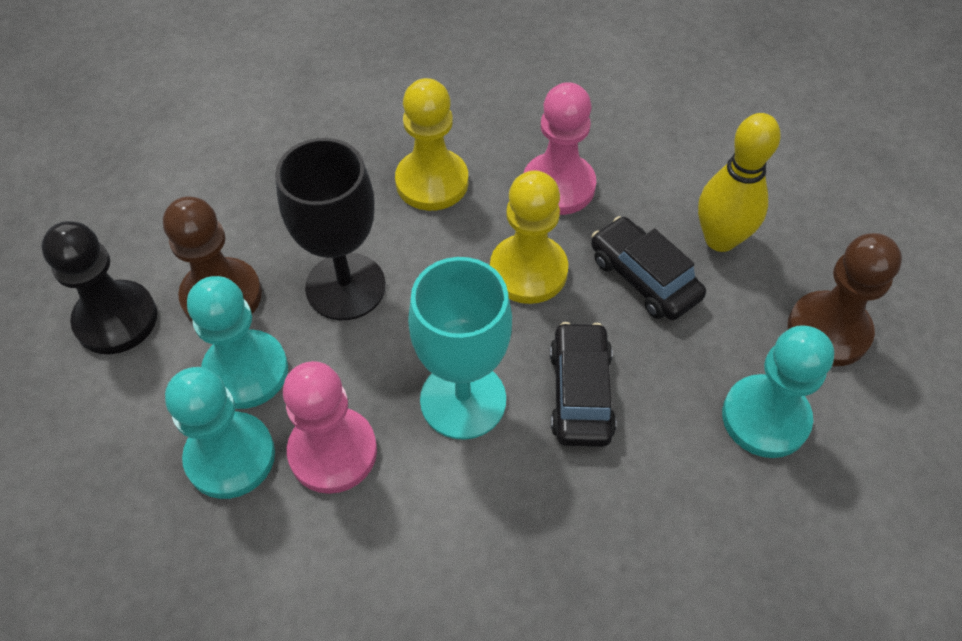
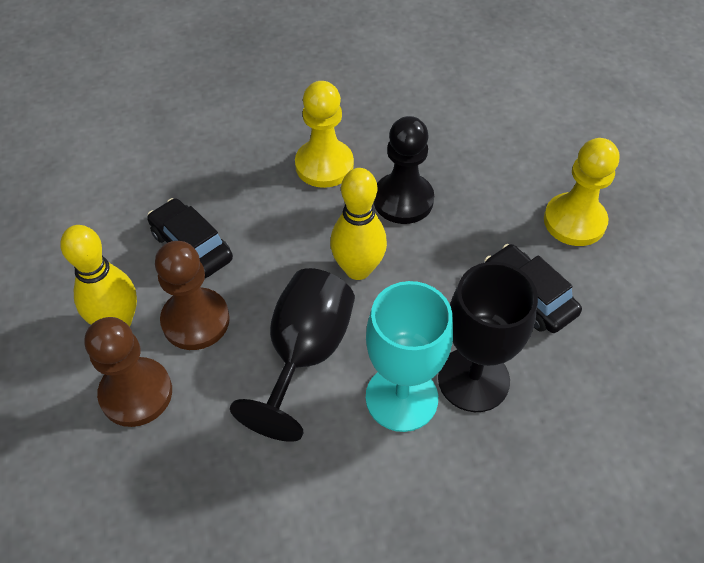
black goblet: 1 -> 2
pink pawn: 2 -> 0
turquoise pawn: 3 -> 0
yellow bowling pin: 1 -> 2

